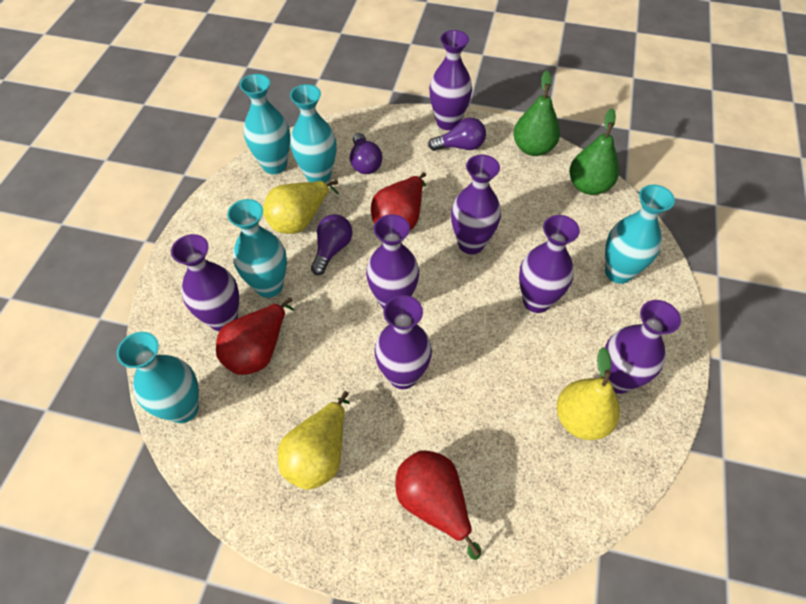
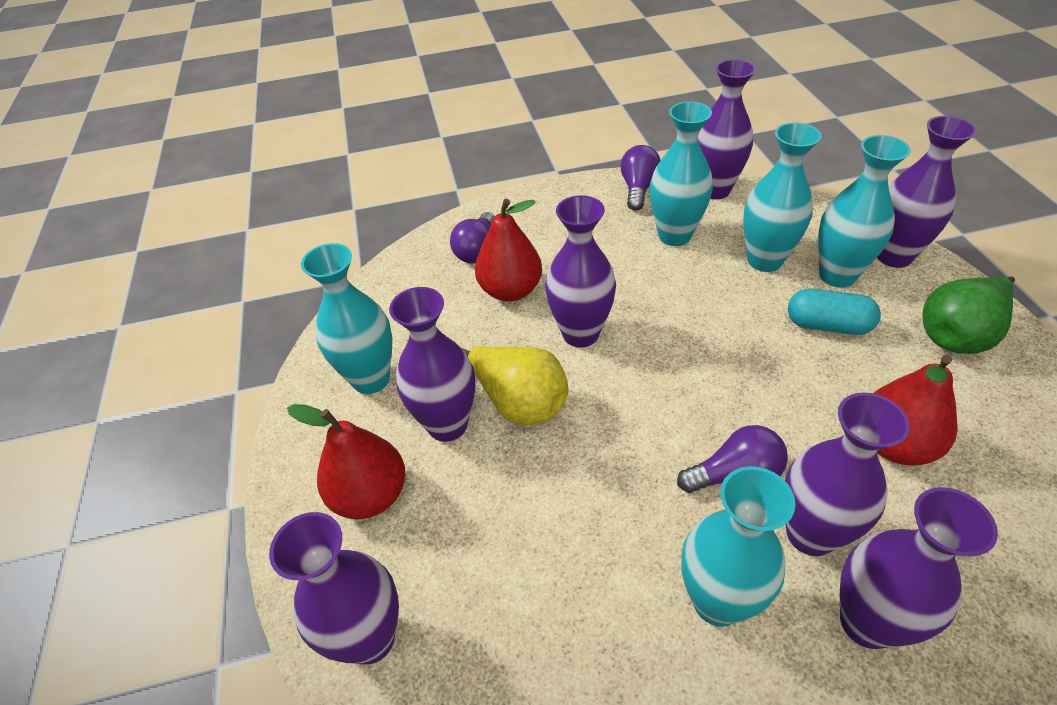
green pear: 2 -> 1
turquoise capsule: 0 -> 1
yellow pear: 3 -> 1

